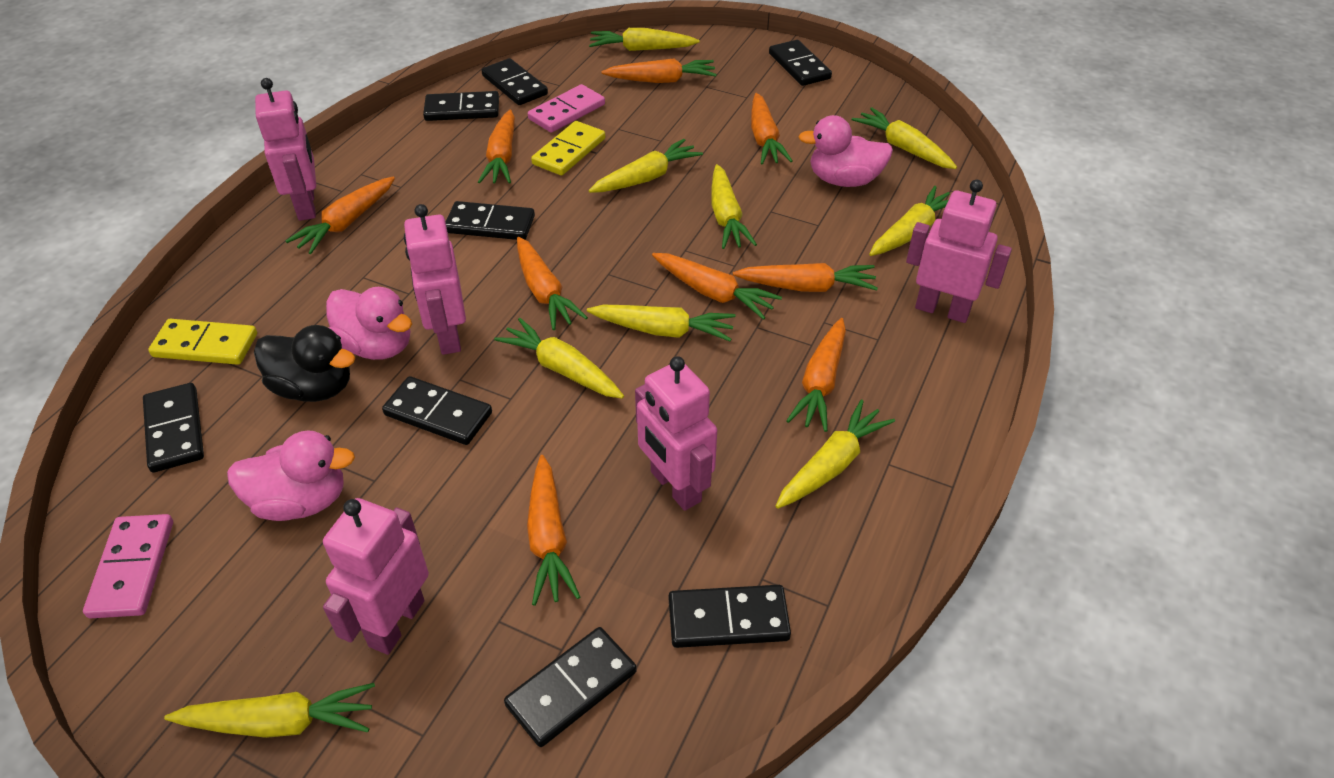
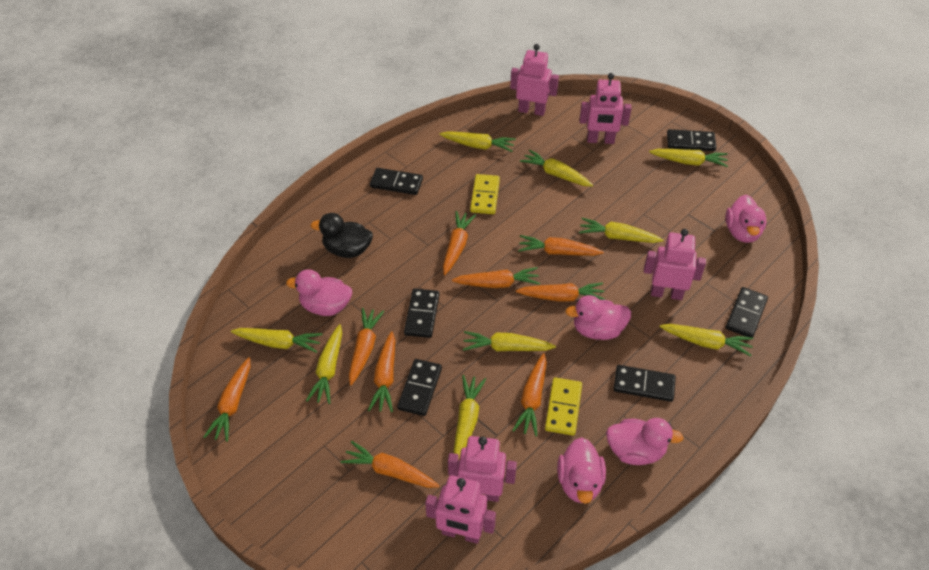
black domino: 8 -> 6
pink domino: 2 -> 0
pink duck: 3 -> 5

